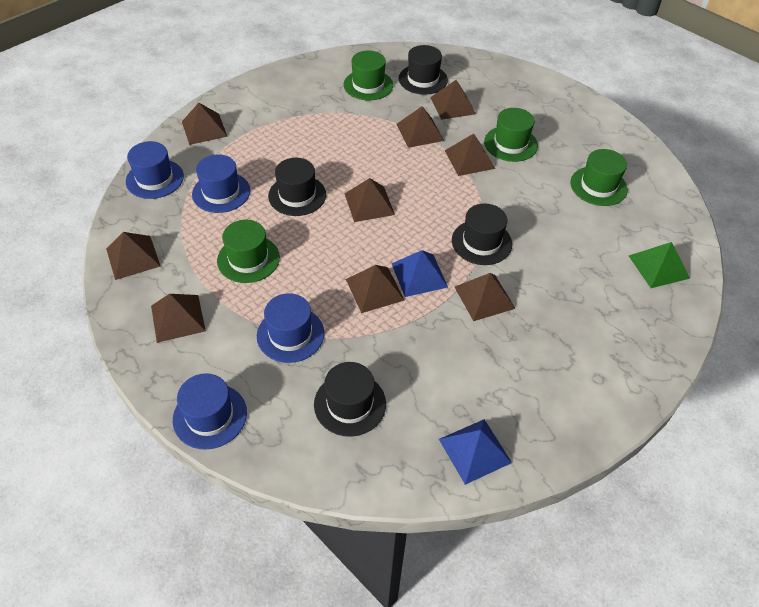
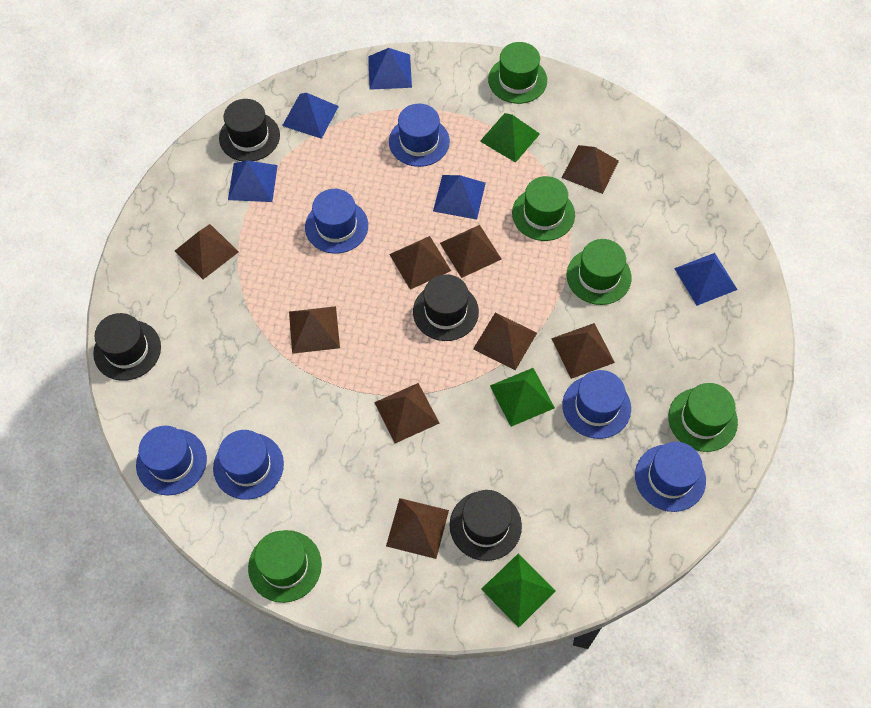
blue hat: 4 -> 6
blue pyramid: 2 -> 5
green hat: 4 -> 5
green pyramid: 1 -> 3

